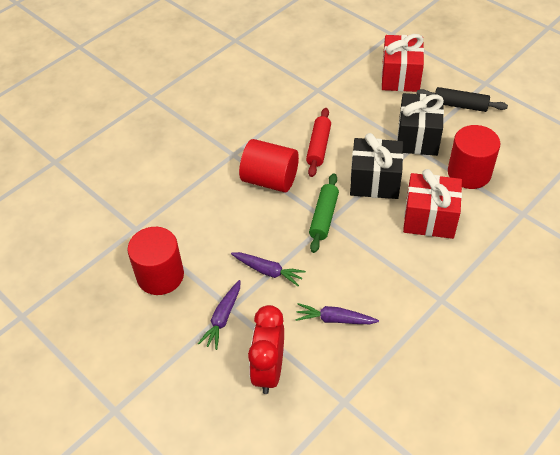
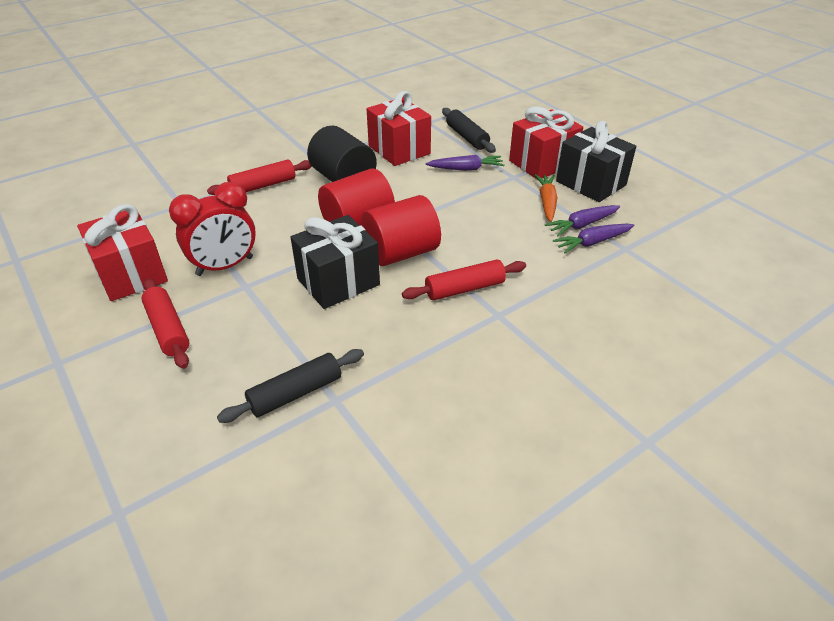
black cylinder: 0 -> 1
black rolling pin: 1 -> 2
green rolling pin: 1 -> 0
orange carrot: 0 -> 1
red cylinder: 3 -> 2
red gift: 2 -> 3
red rolling pin: 1 -> 3

